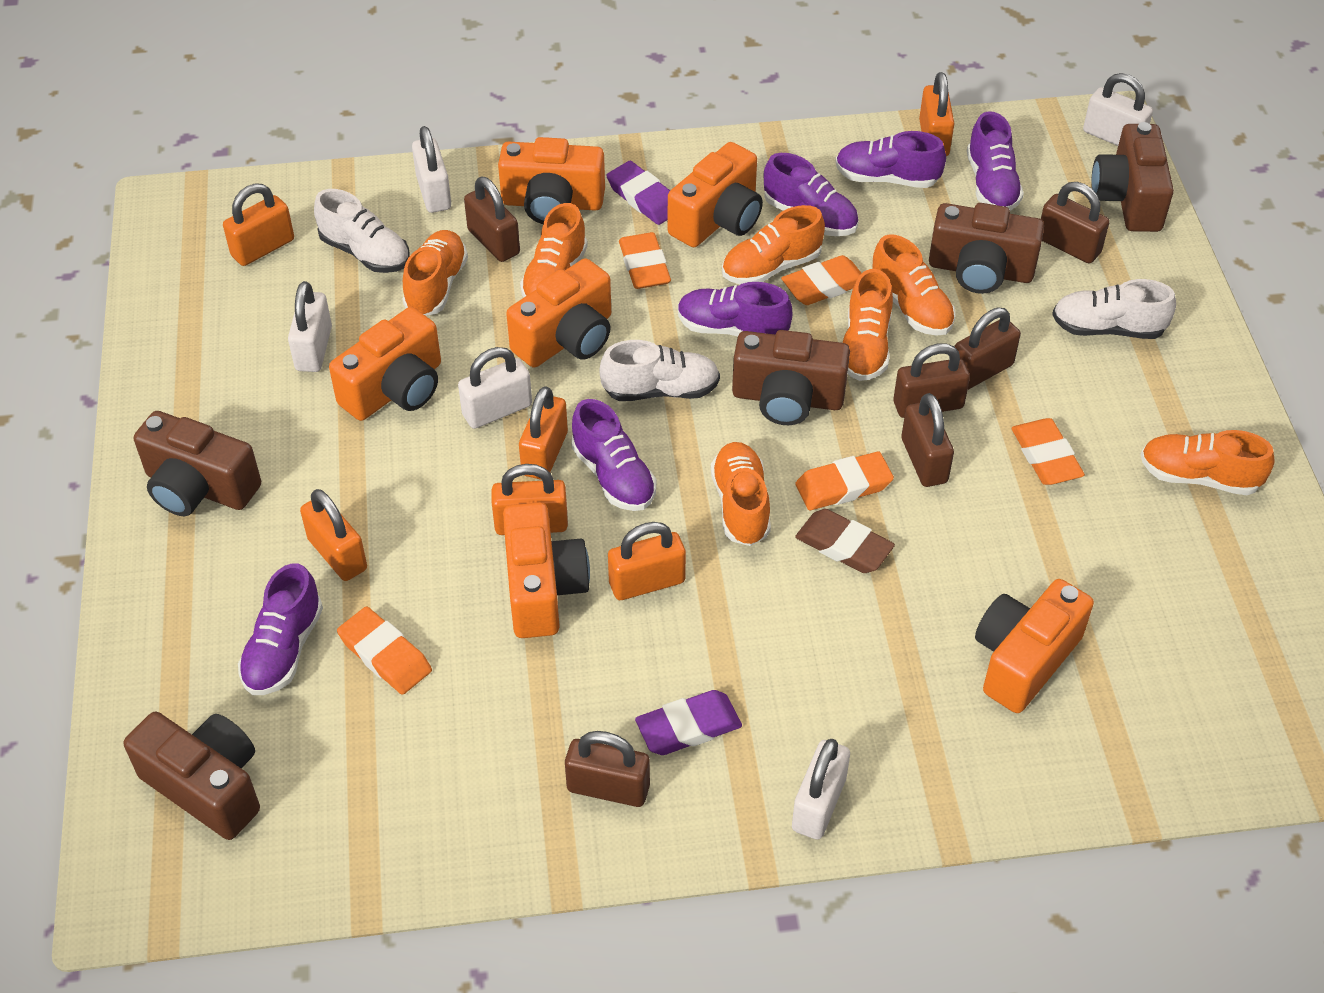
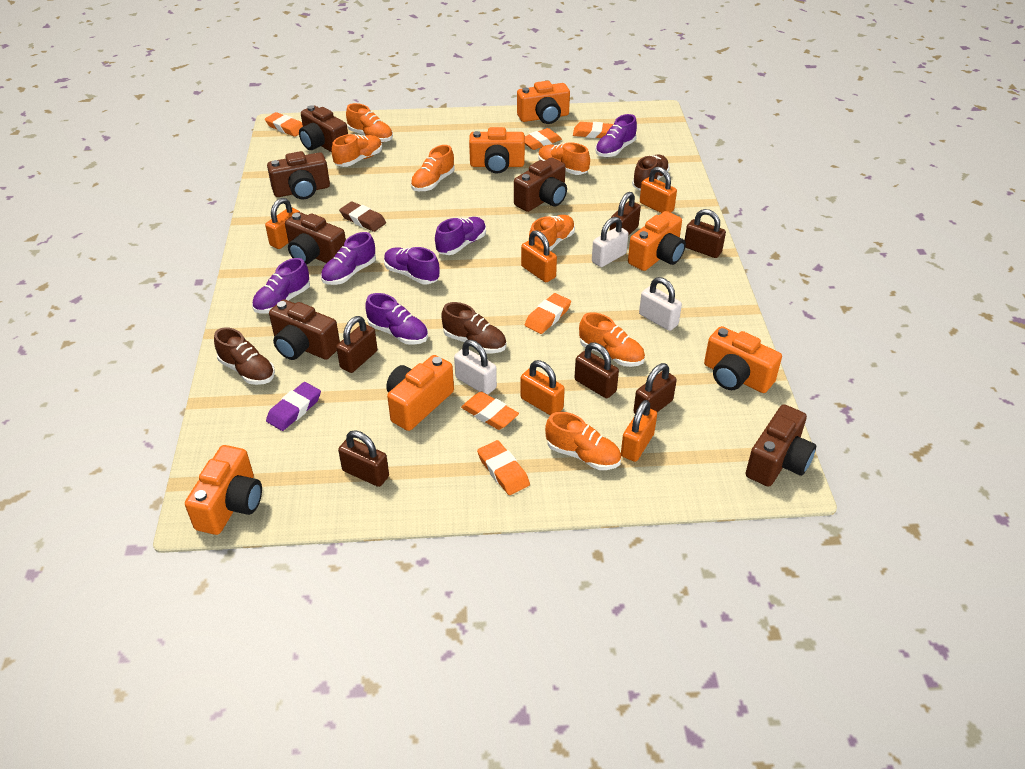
brown camera: 5 -> 6
brown shoe: 0 -> 3
orange eraser: 5 -> 6
orange padlock: 6 -> 5
purple eraser: 2 -> 1
white padlock: 5 -> 3
white shoe: 3 -> 0

